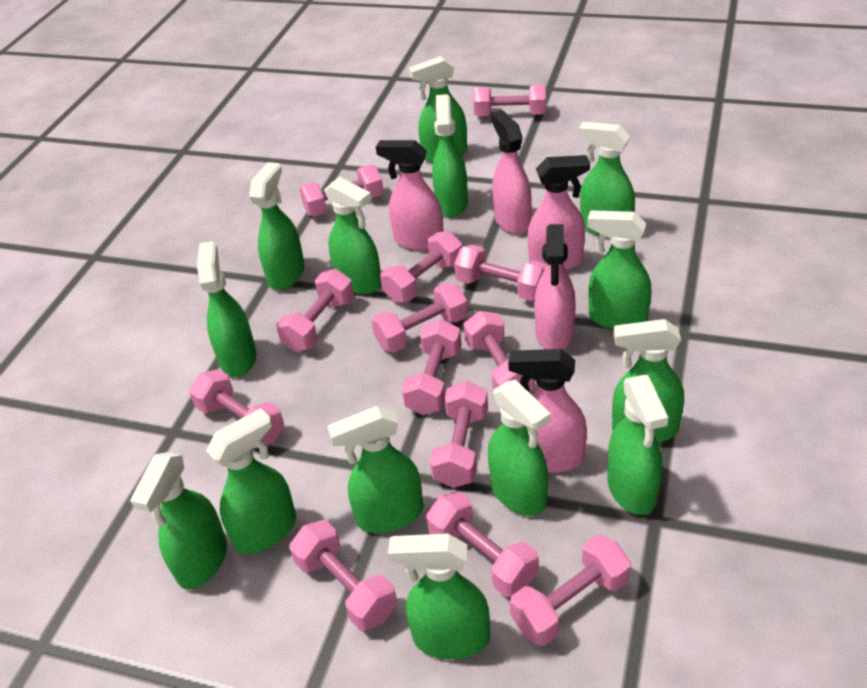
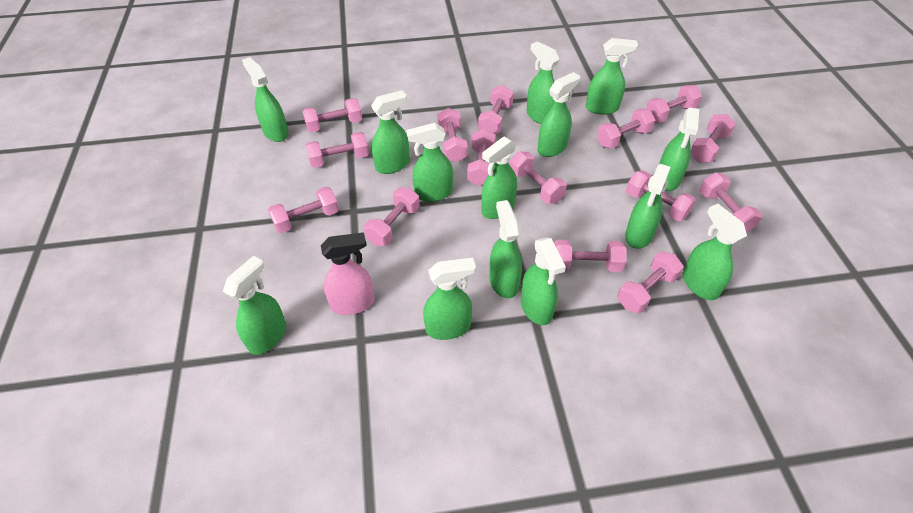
pink dumbbell: 13 -> 15
pink spray bottle: 5 -> 1

